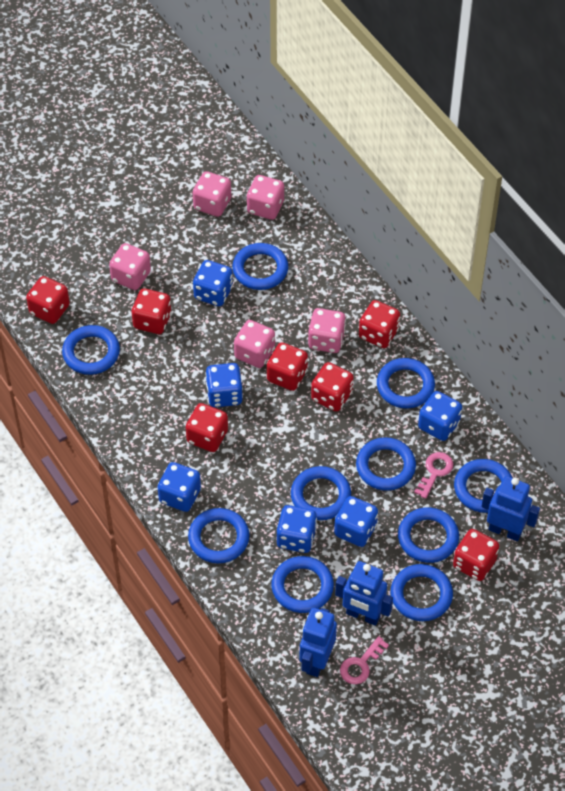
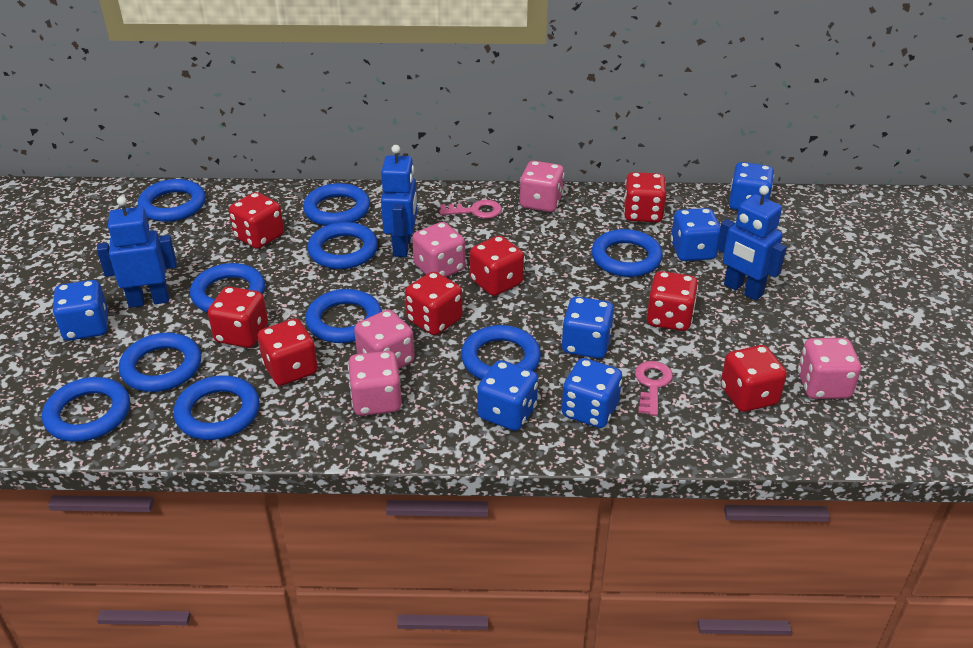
red dice: 7 -> 8

